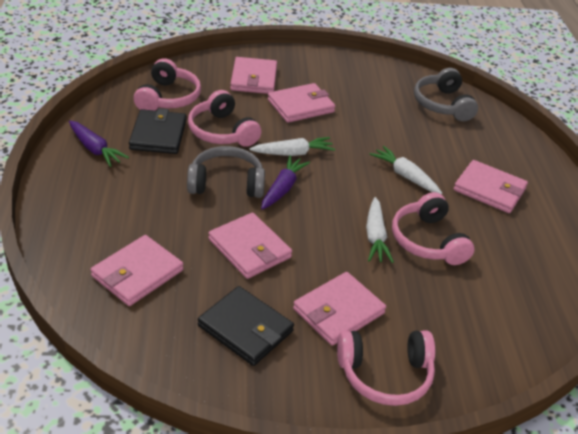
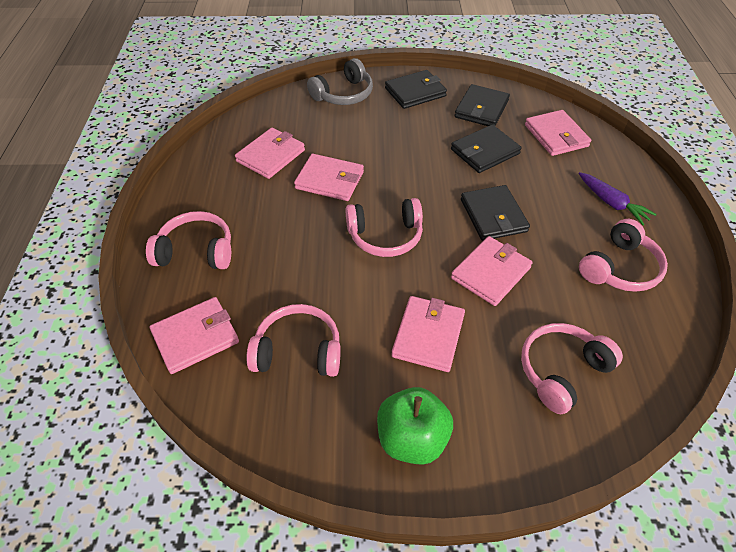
black wallet: 2 -> 4
green apple: 0 -> 1
grey headphones: 2 -> 1
pink headphones: 4 -> 5
purple carrot: 2 -> 1
white carrot: 3 -> 0

